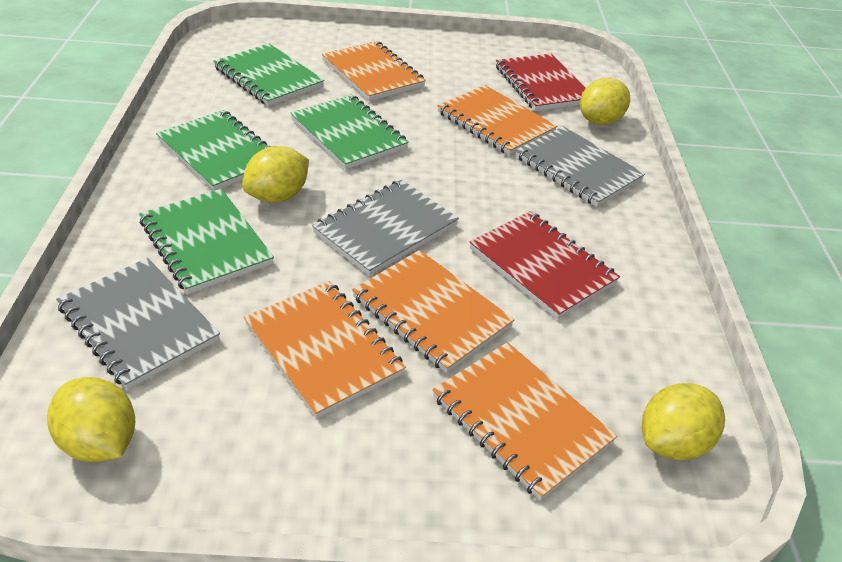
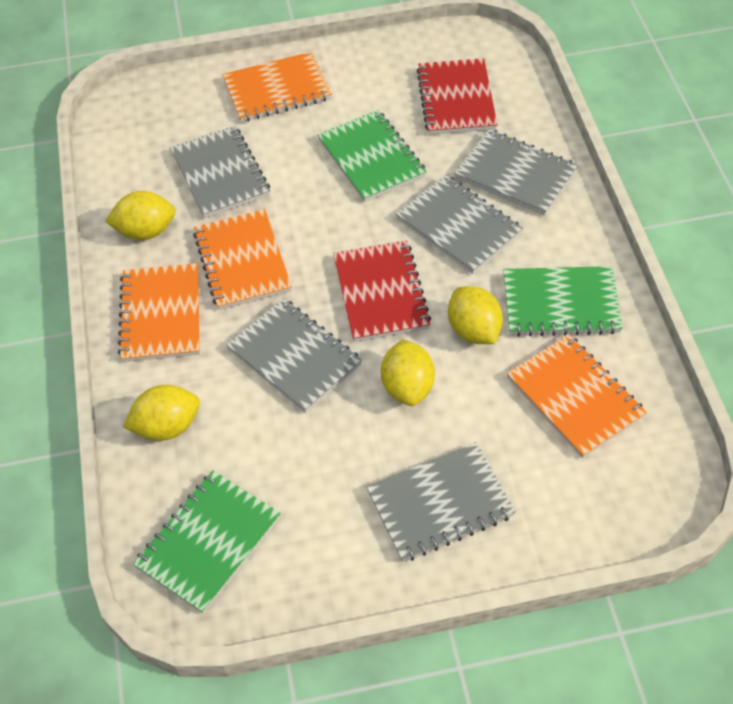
green notebook: 4 -> 3
grey notebook: 3 -> 5
orange notebook: 5 -> 4

